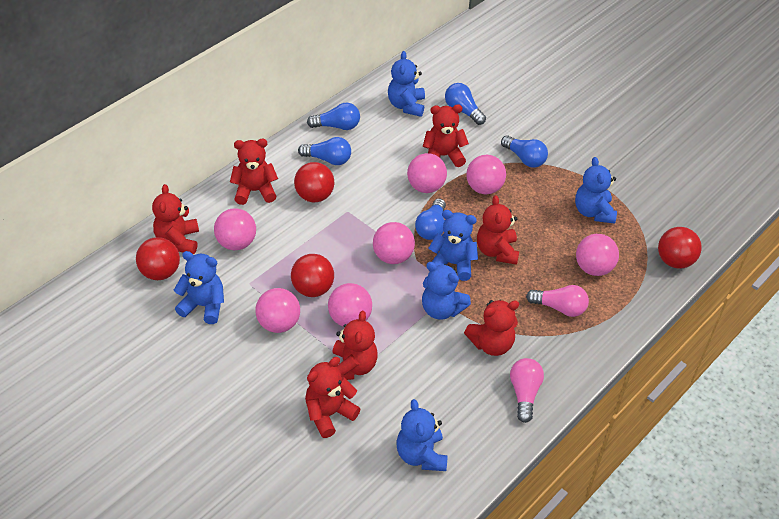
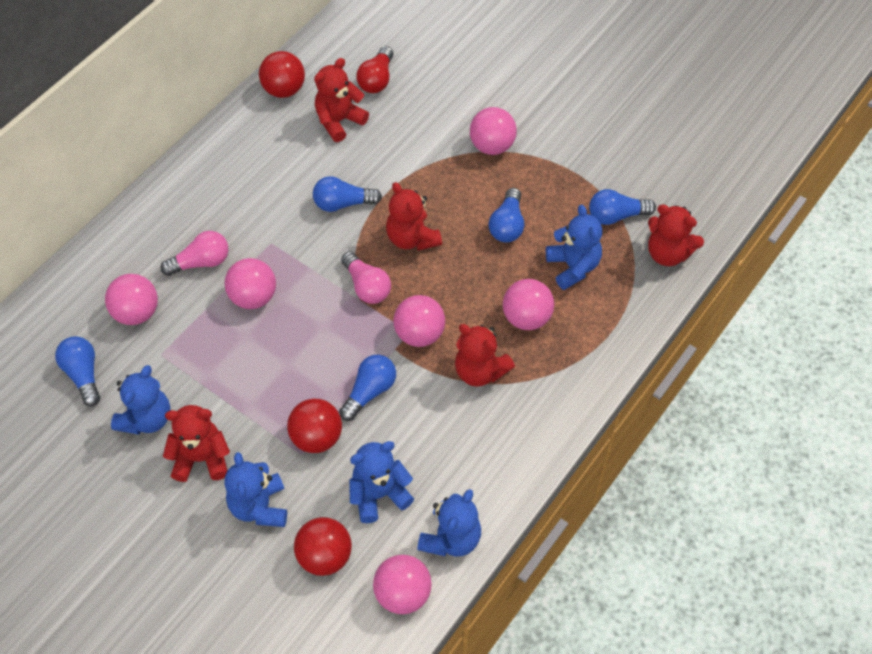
blue teddy bear: 6 -> 5
pink ball: 7 -> 6
red ball: 4 -> 3
red light bulb: 0 -> 1
red teddy bear: 7 -> 5

